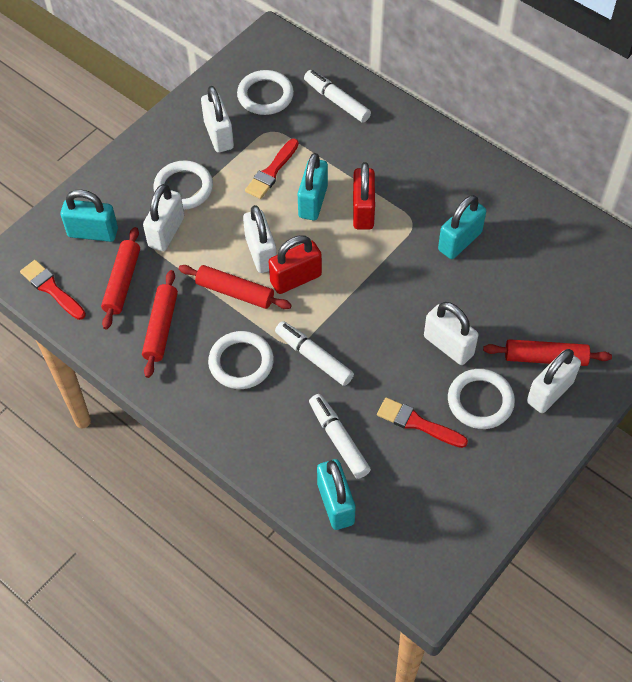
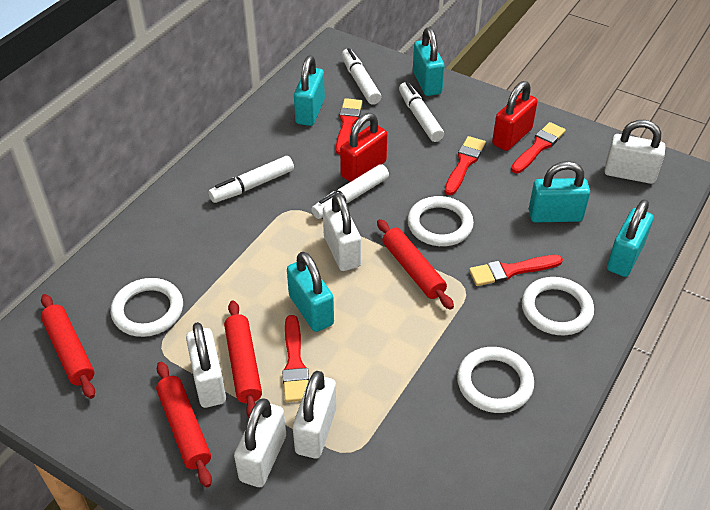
red brush: 3 -> 5
turquoise padlock: 4 -> 5
white marker: 3 -> 4

